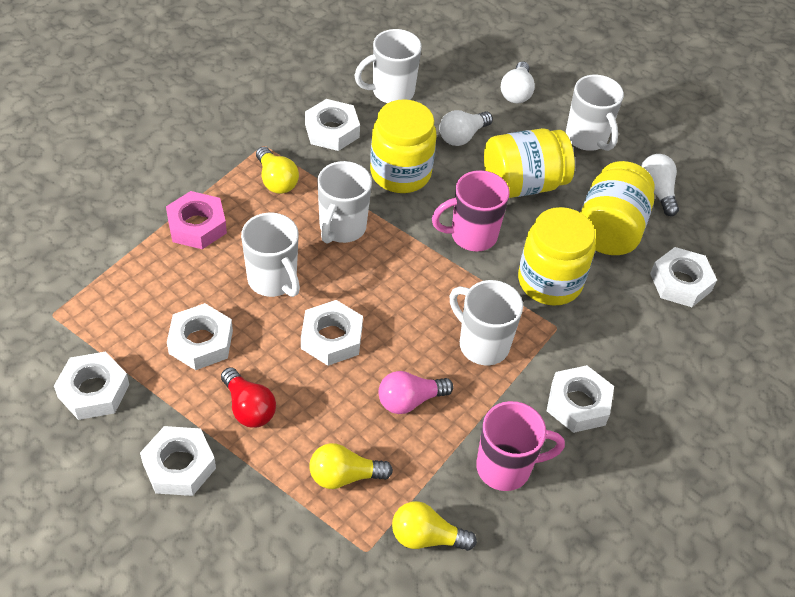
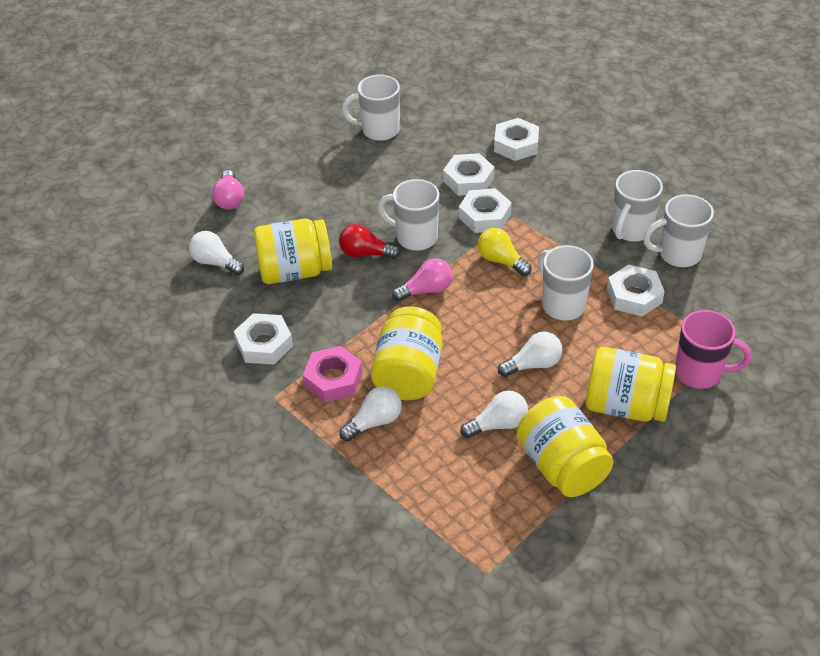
pink light bulb: 1 -> 2
pink mug: 2 -> 1
white light bulb: 3 -> 4
white nut: 7 -> 5
yellow light bulb: 3 -> 1

